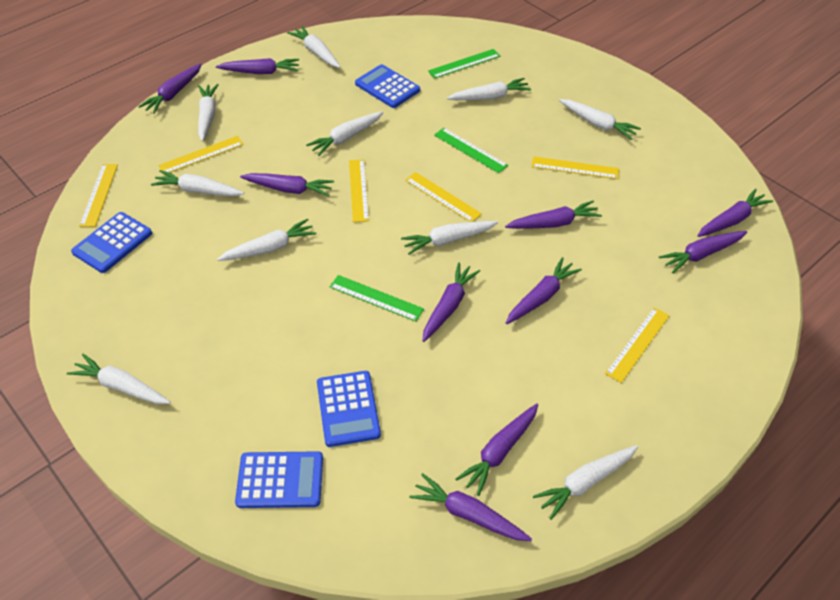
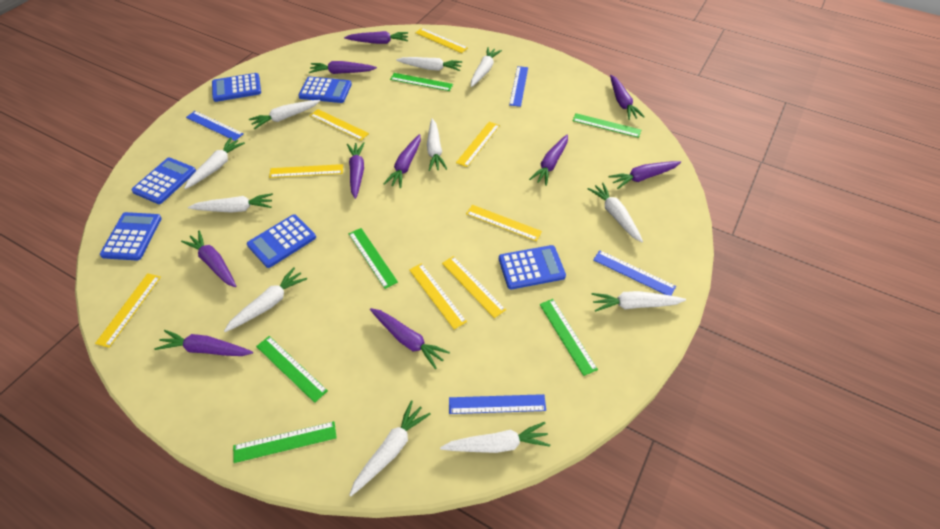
blue calculator: 4 -> 6
blue ruler: 0 -> 4
green ruler: 3 -> 6
white carrot: 10 -> 11
yellow ruler: 6 -> 8

